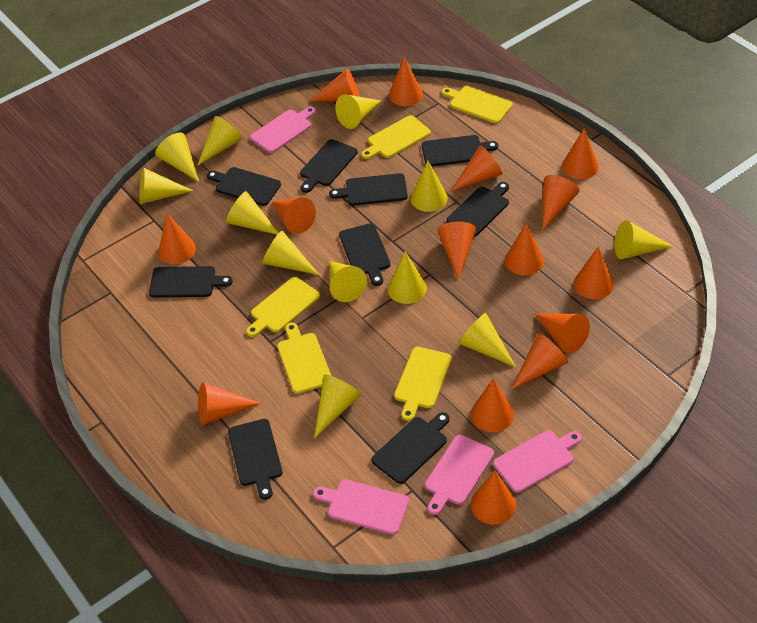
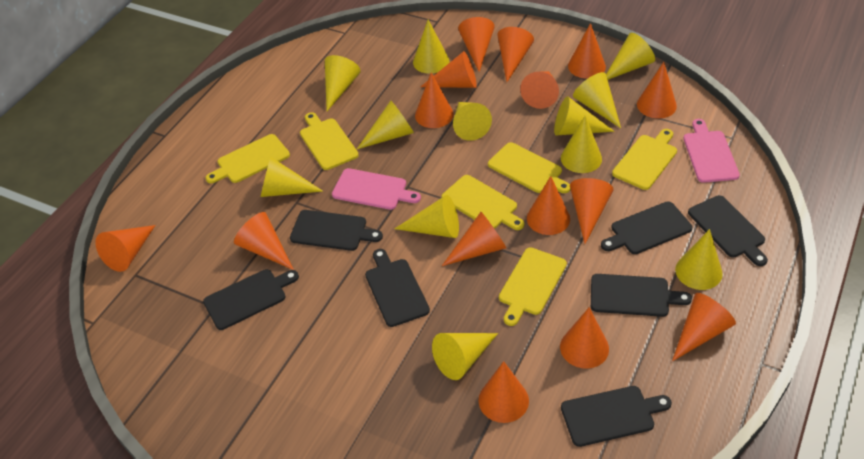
black cutting board: 9 -> 7
pink cutting board: 4 -> 2
yellow cutting board: 5 -> 6

